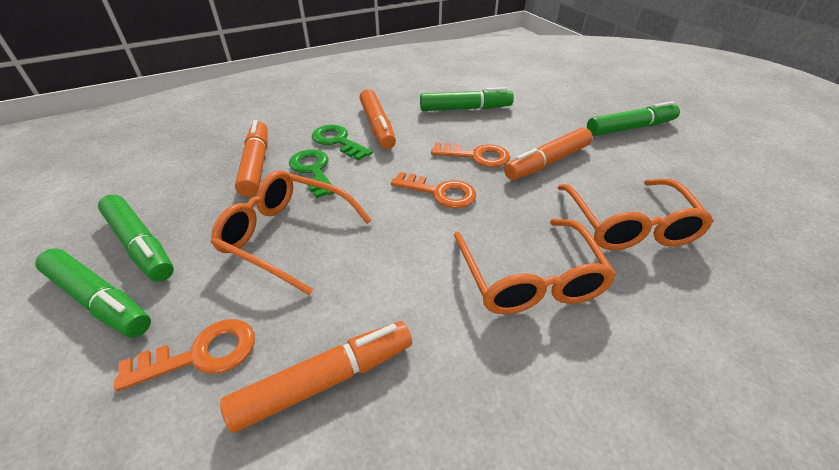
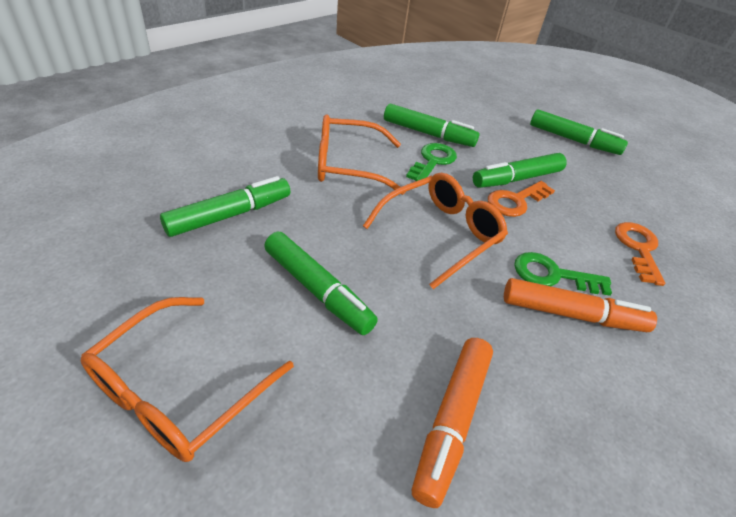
green marker: 4 -> 5
orange key: 3 -> 2
orange marker: 4 -> 2

